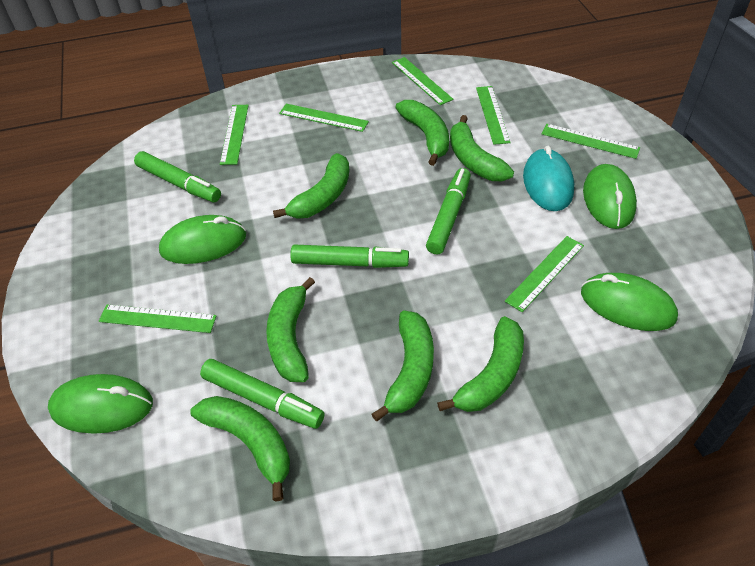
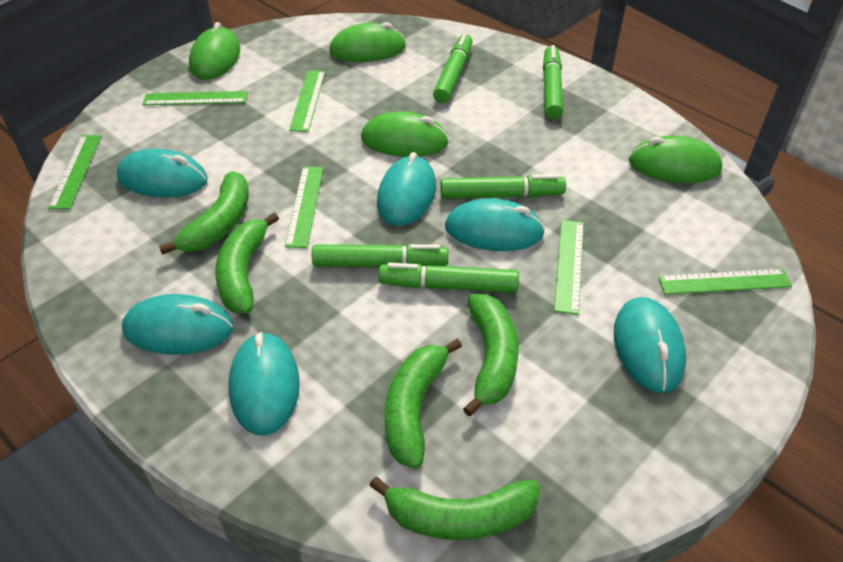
green banana: 7 -> 5
green marker: 4 -> 5
green ruler: 7 -> 6
turquoise mouse: 1 -> 6

